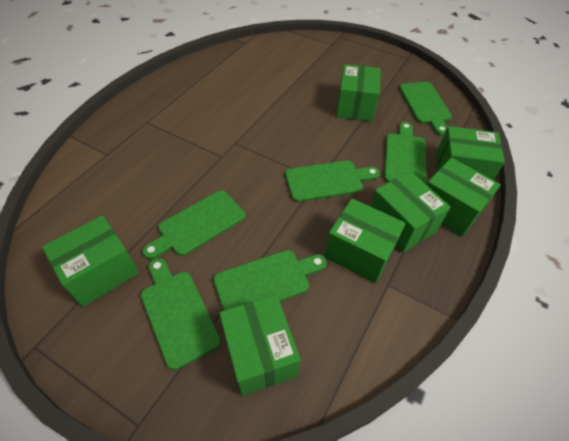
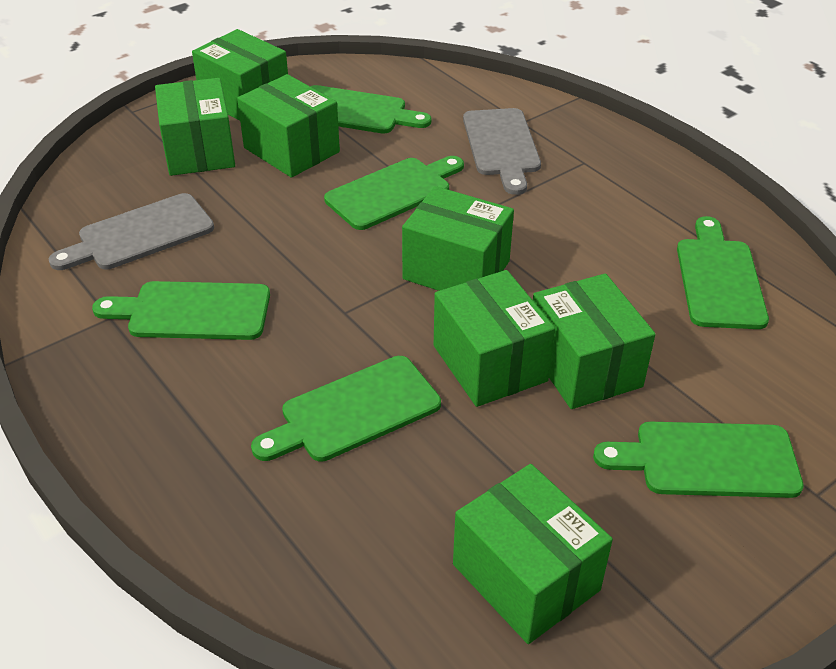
grey cutting board: 0 -> 2

